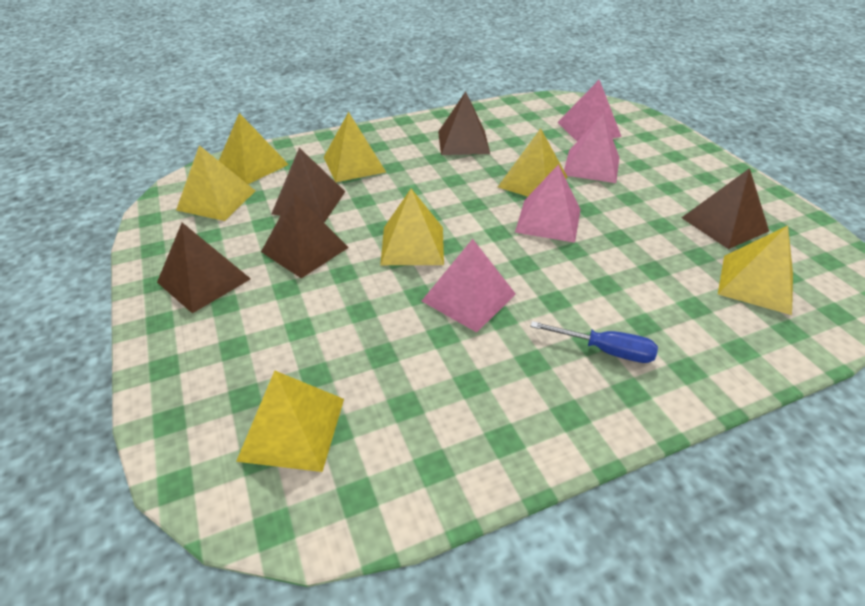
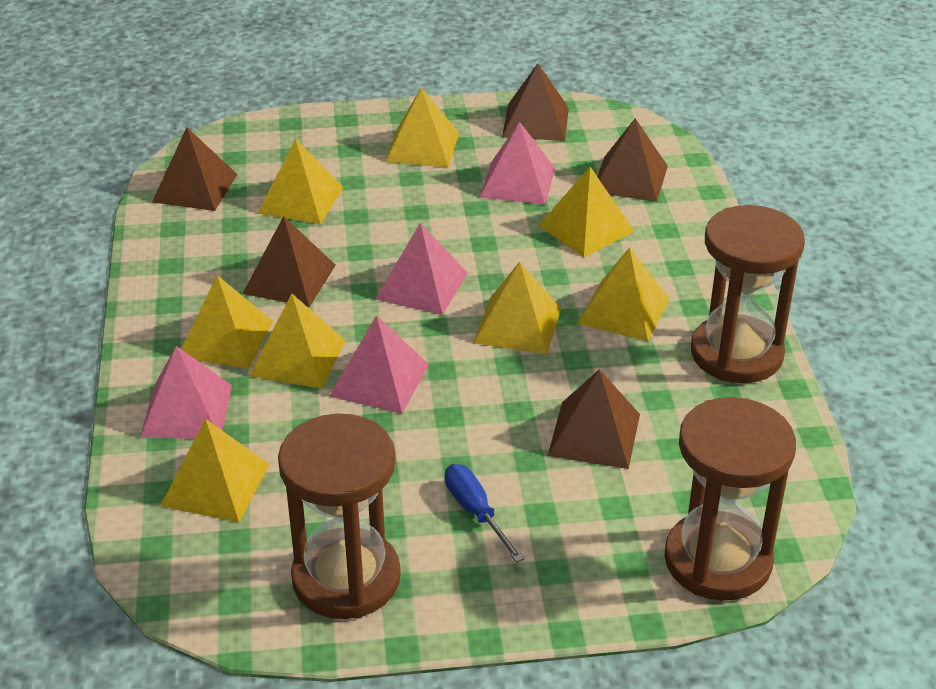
brown hourglass: 0 -> 3
yellow pyramid: 7 -> 8

